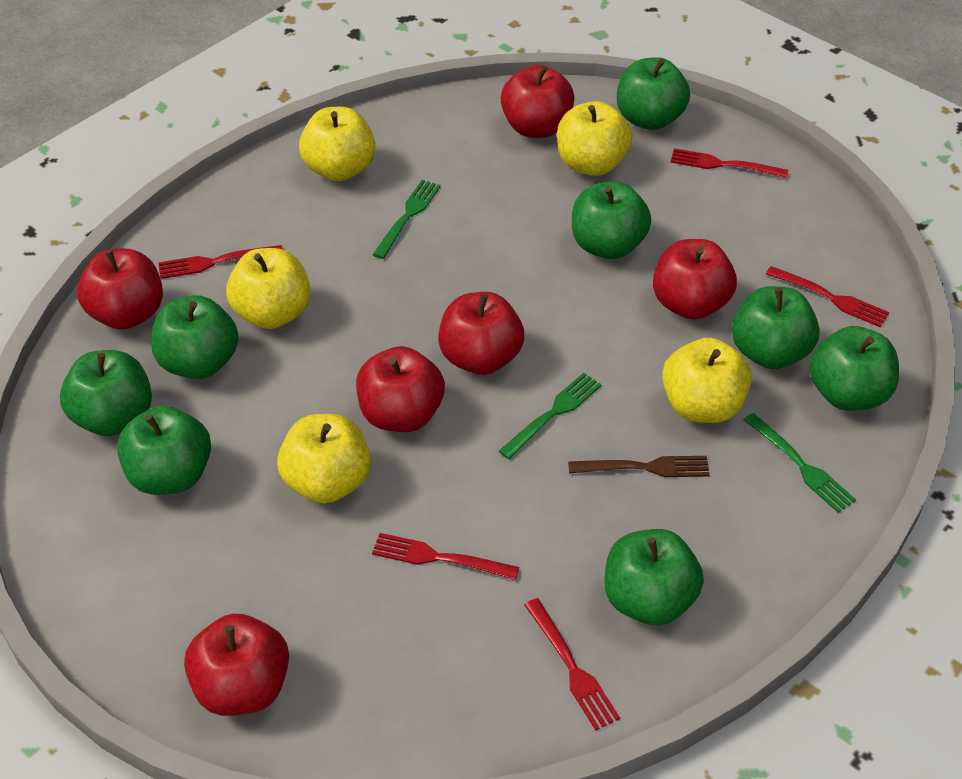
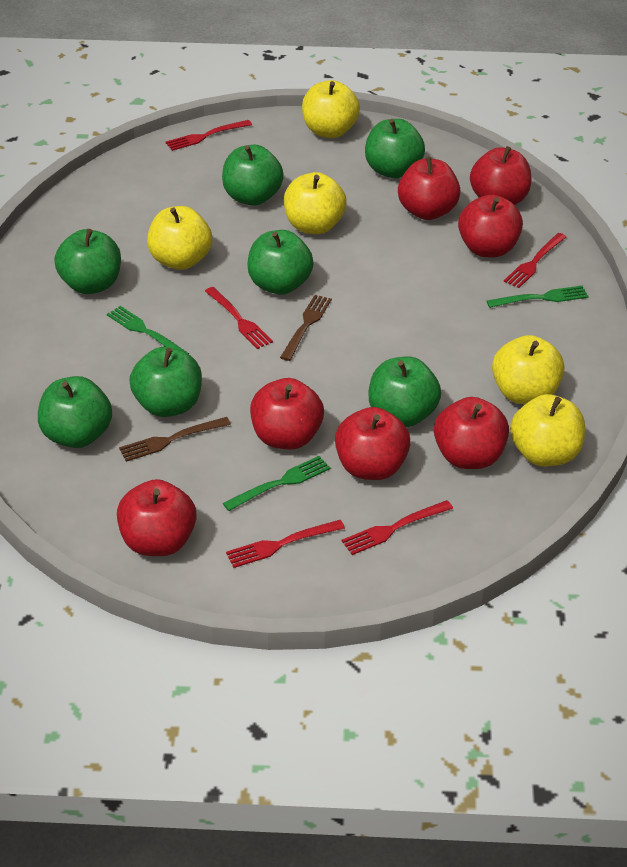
brown fork: 1 -> 2
green apple: 8 -> 7
red apple: 6 -> 7

